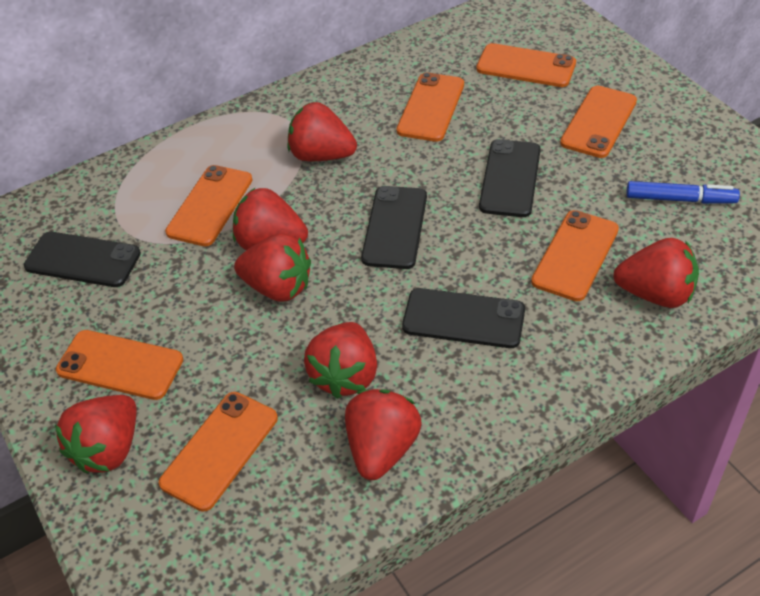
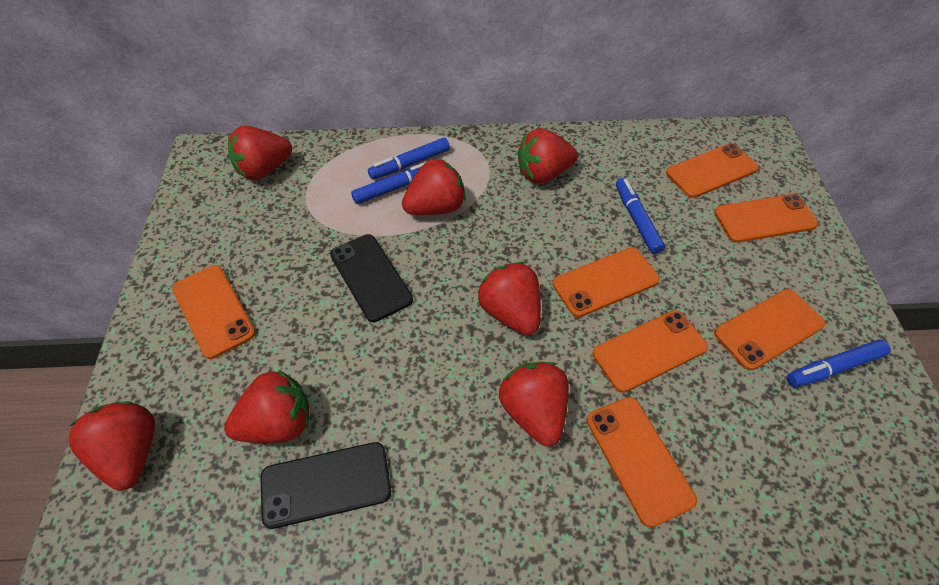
black phone: 4 -> 2
blue marker: 1 -> 4

